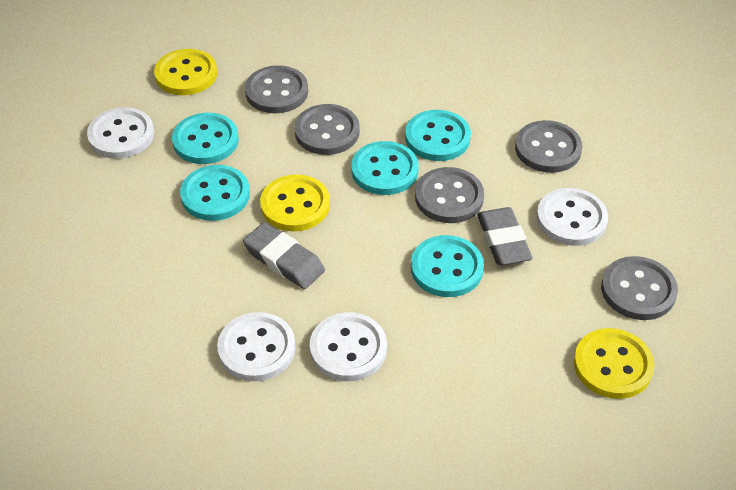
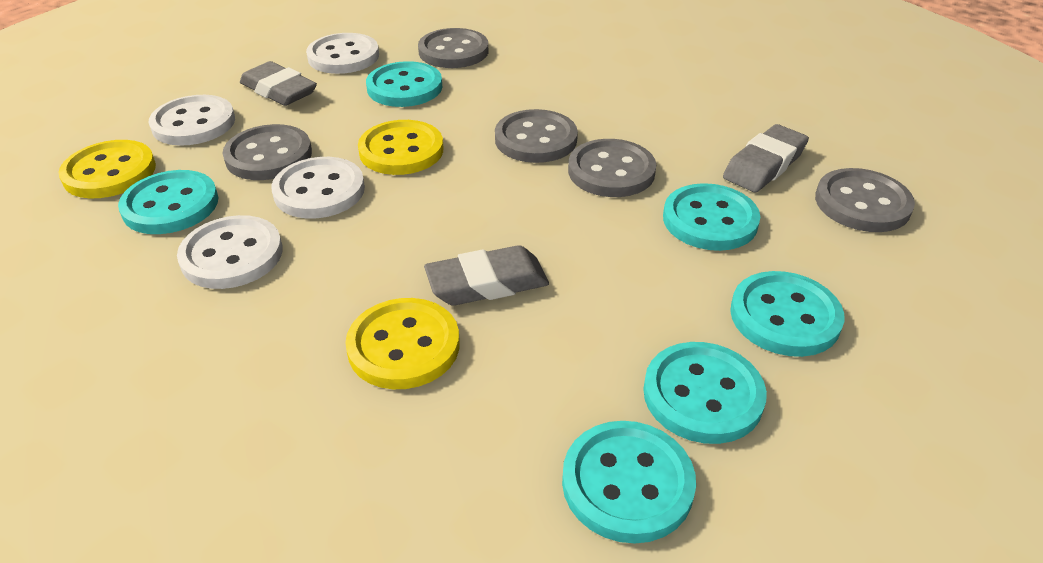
grey eraser: 2 -> 3
turquoise button: 5 -> 6

